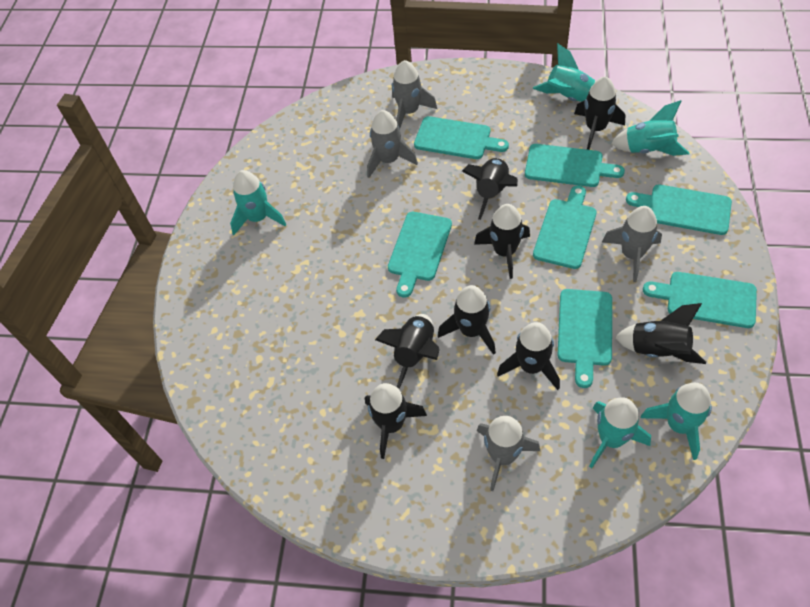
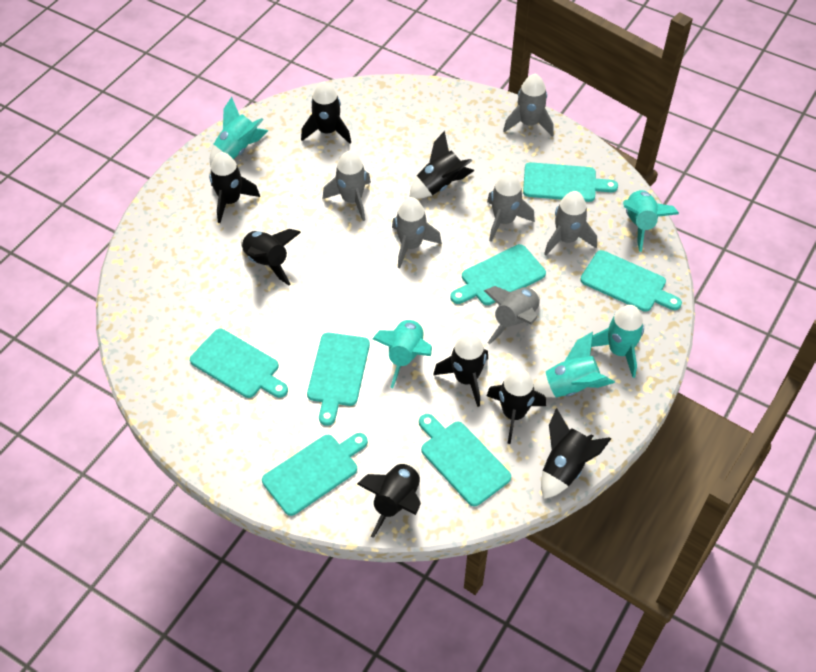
grey rocket: 4 -> 6

